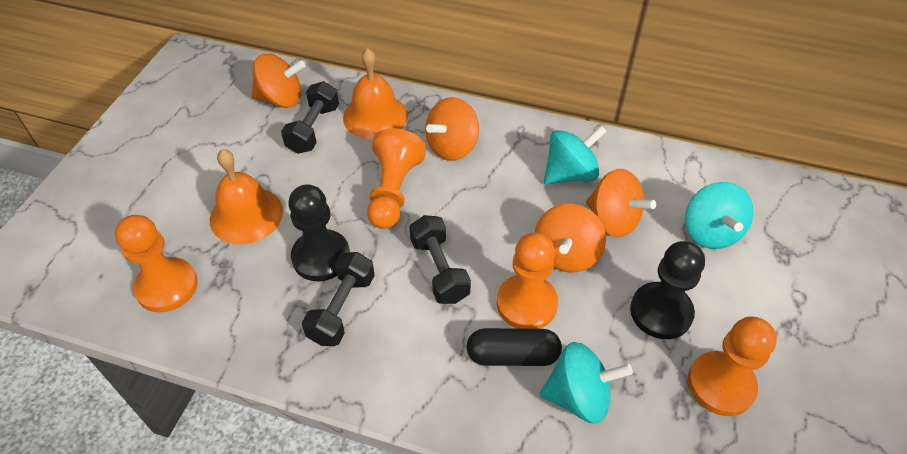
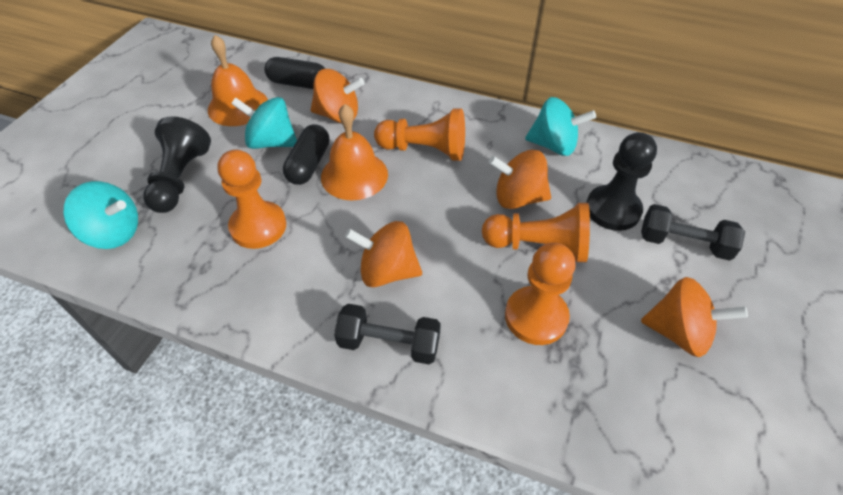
black capsule: 1 -> 2
black dumbbell: 3 -> 2

